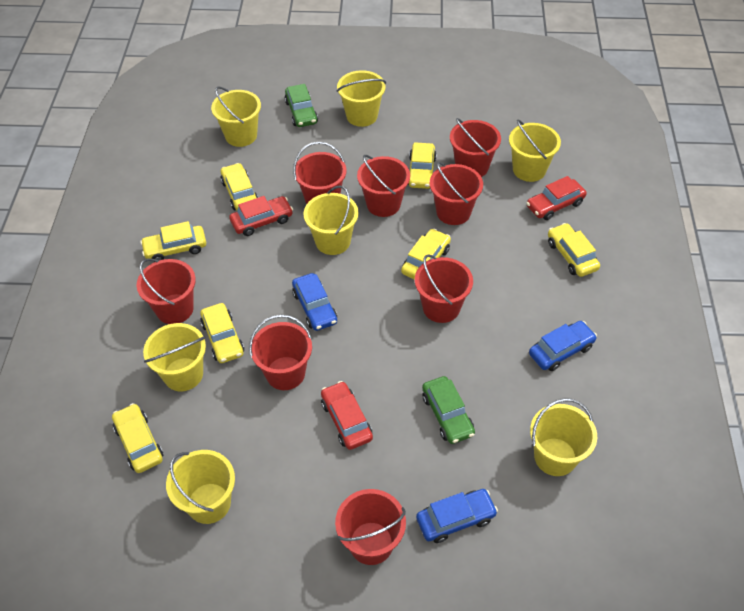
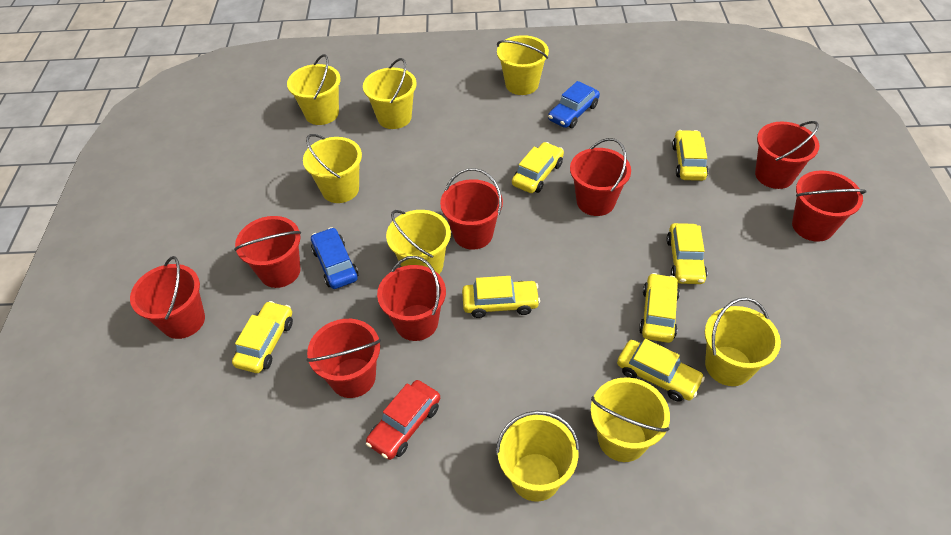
blue car: 3 -> 2
green car: 2 -> 0
red car: 3 -> 1
yellow bucket: 7 -> 8

